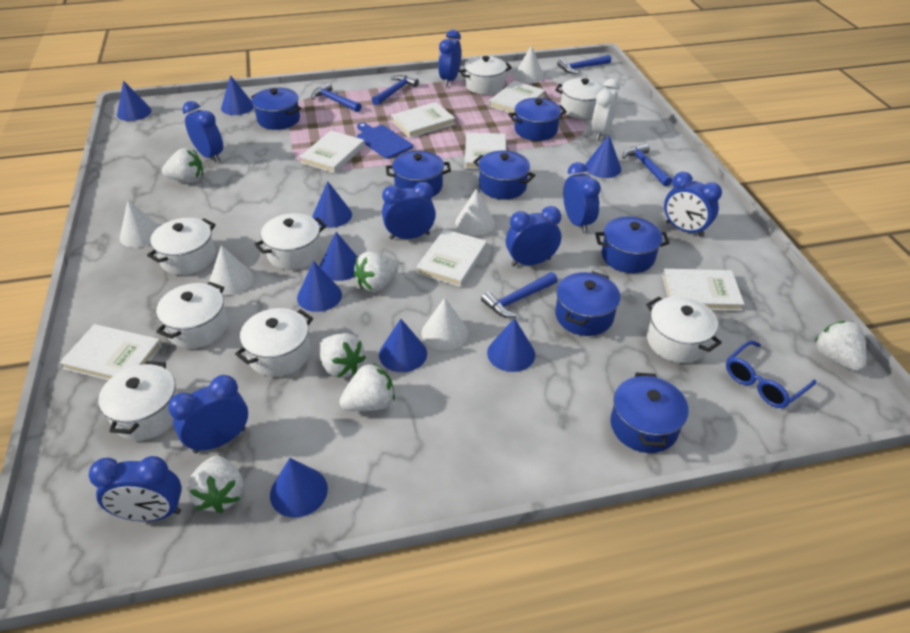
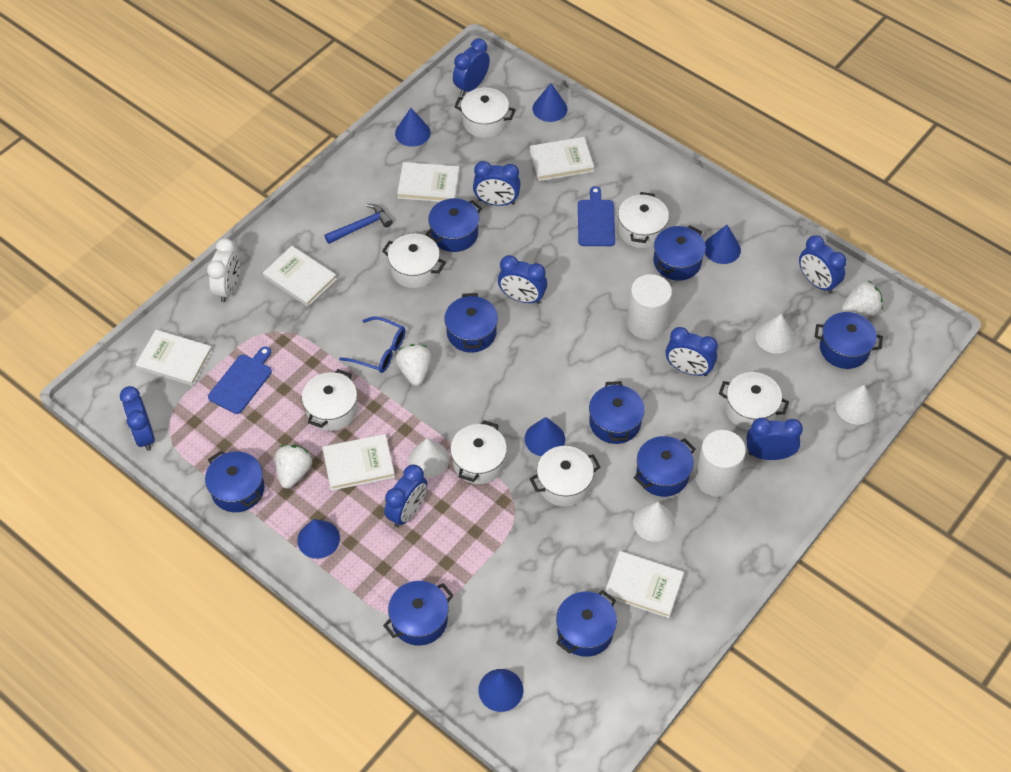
blue cone: 9 -> 6
blue cutting board: 1 -> 2
blue hammer: 5 -> 1
blue pot: 7 -> 9
white book: 7 -> 6
white cone: 5 -> 4
white cylinder: 0 -> 2
white pot: 8 -> 7
white strawberry: 6 -> 3

